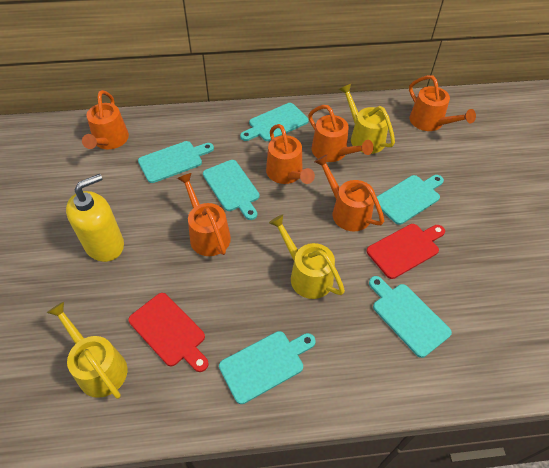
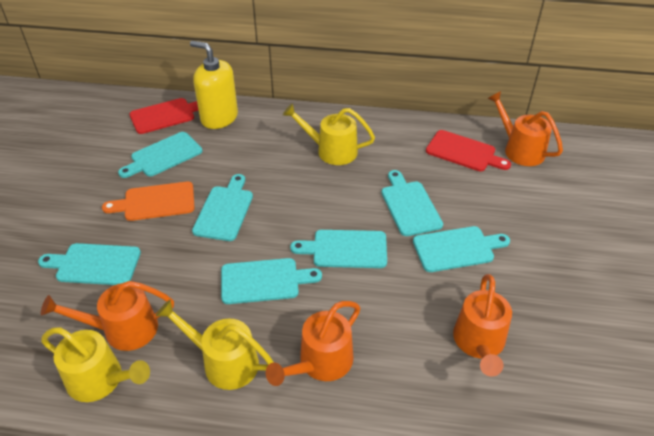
orange cutting board: 0 -> 1
orange watering can: 6 -> 4
turquoise cutting board: 6 -> 7

